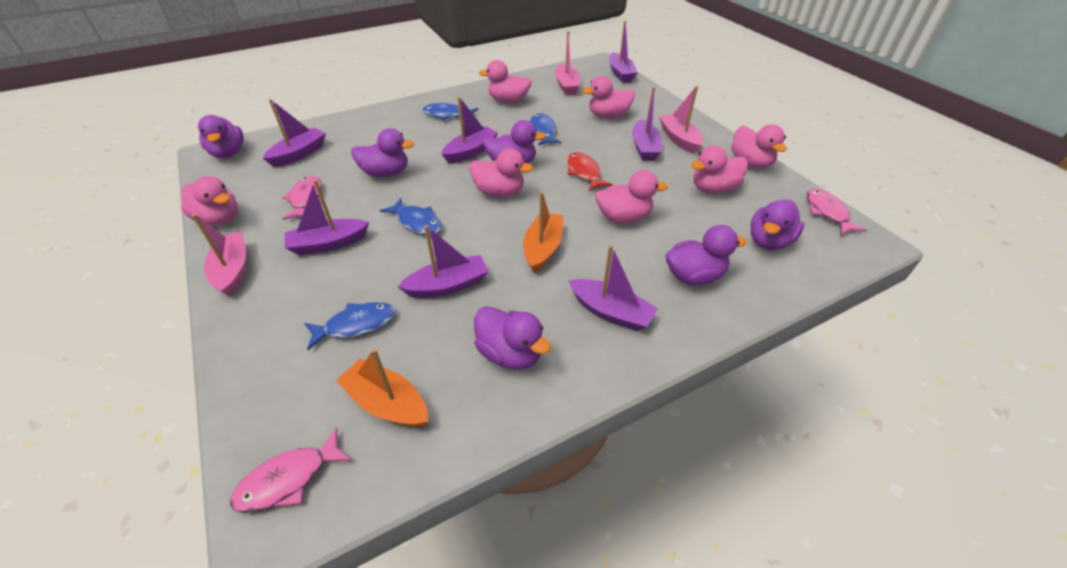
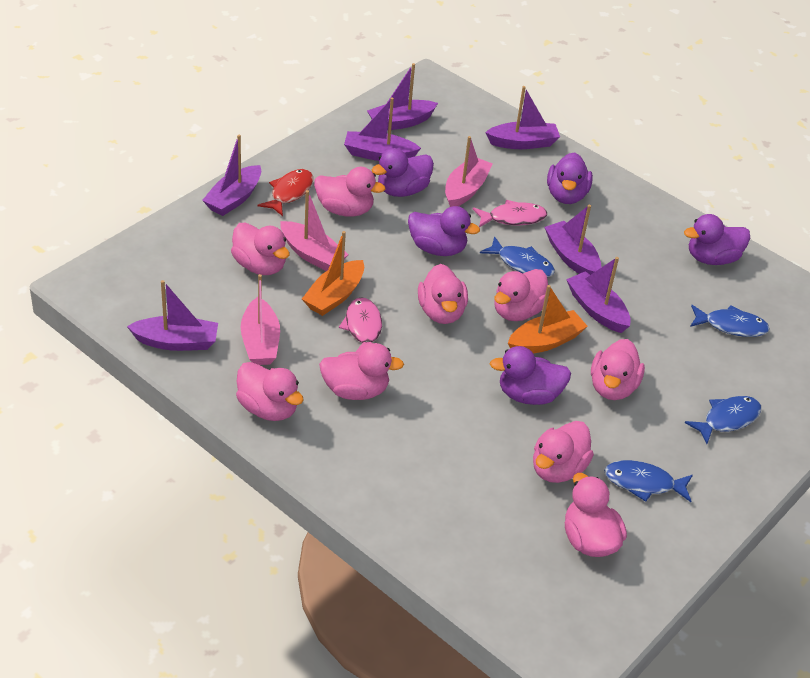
pink duck: 7 -> 9
pink fish: 3 -> 2
purple duck: 6 -> 5

